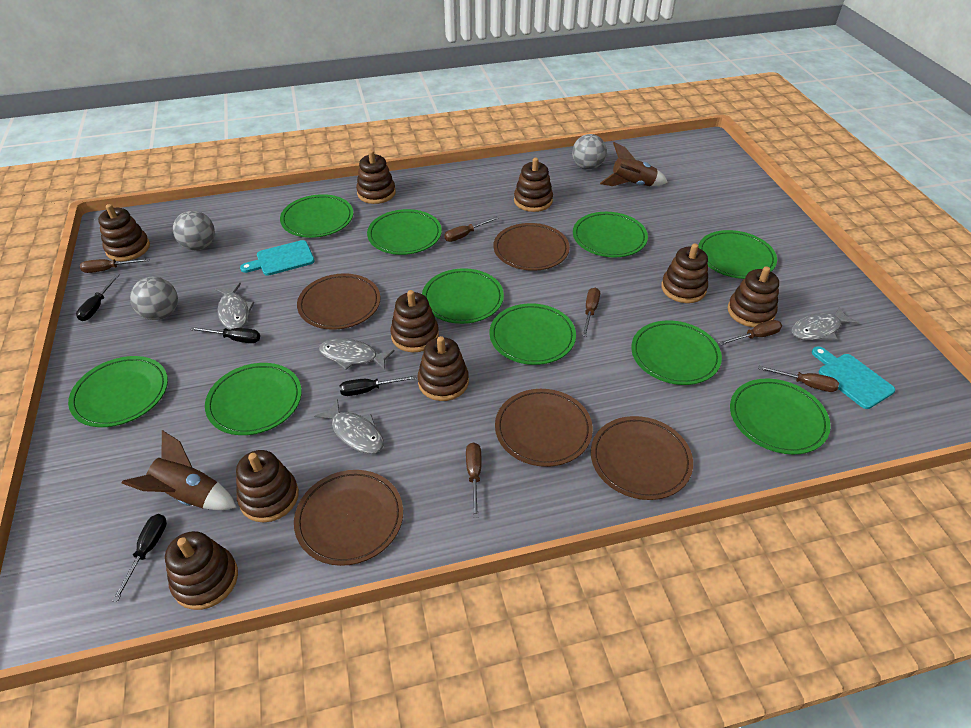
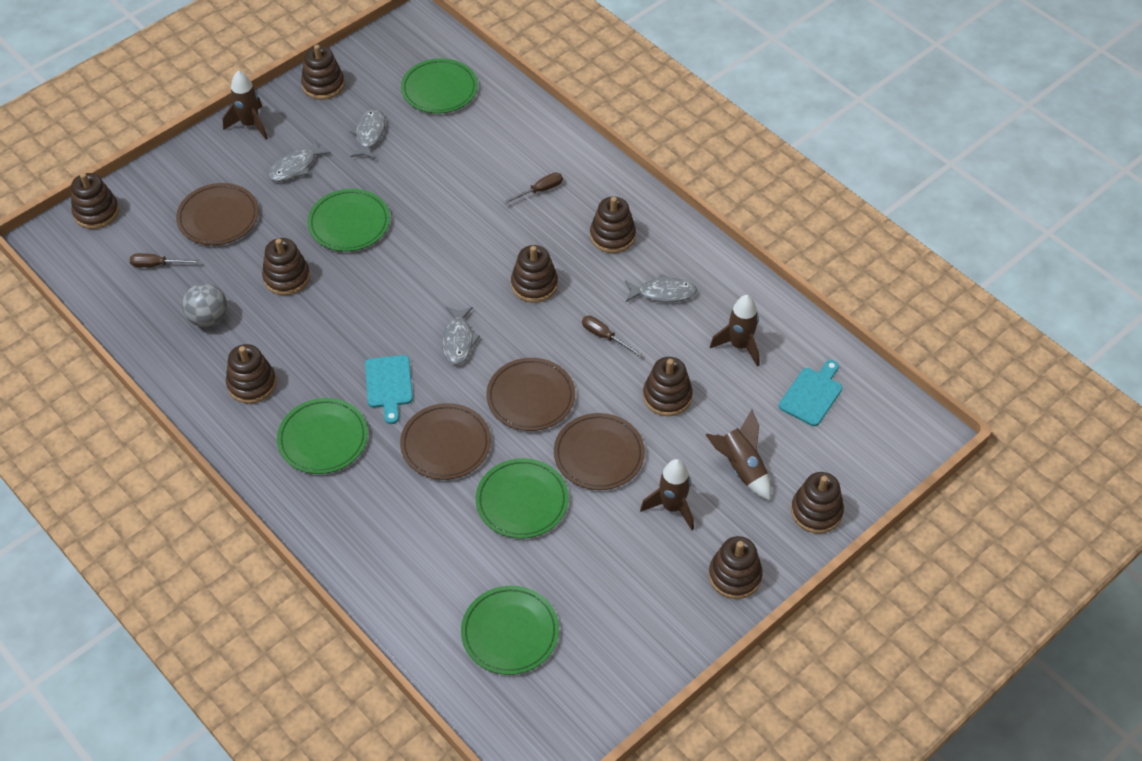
black screwdriver: 4 -> 0
brown plate: 5 -> 4
brown rocket: 2 -> 4
brown screwdriver: 6 -> 3
green plate: 10 -> 5
grey ball: 3 -> 1

